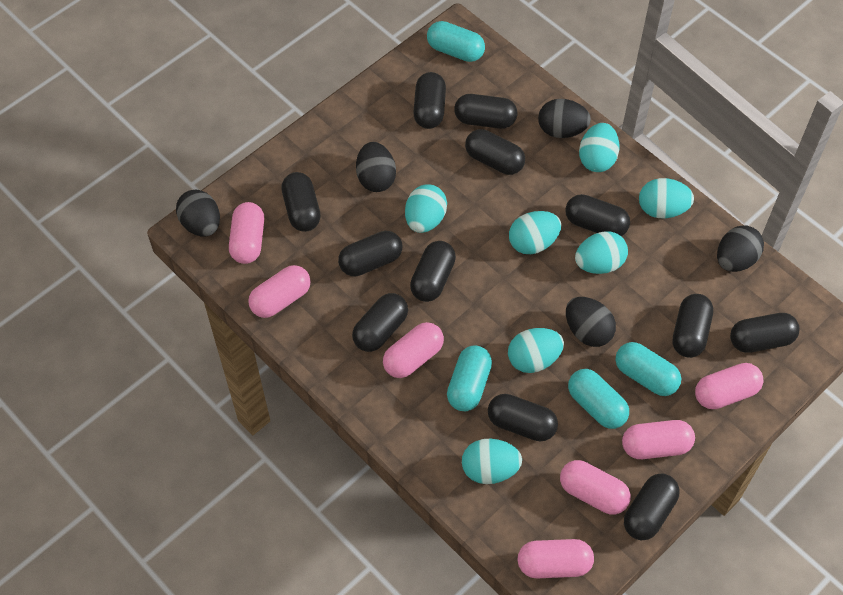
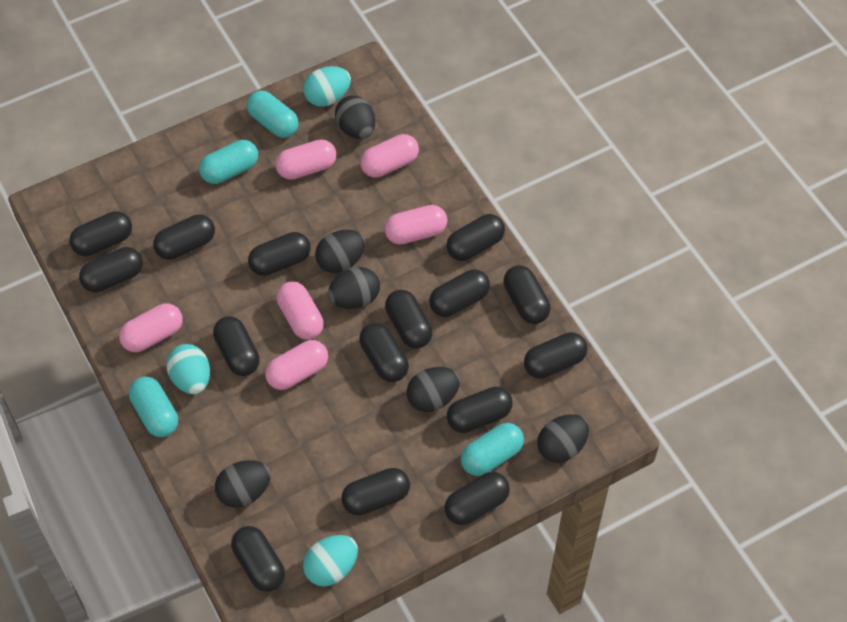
black capsule: 12 -> 15
black egg: 5 -> 6
pink capsule: 7 -> 6
turquoise egg: 7 -> 3

